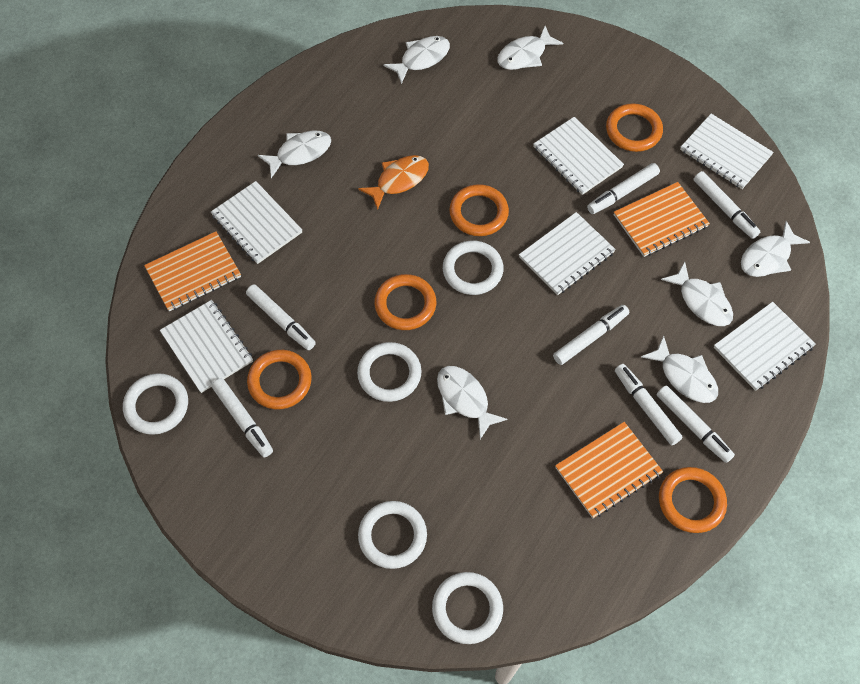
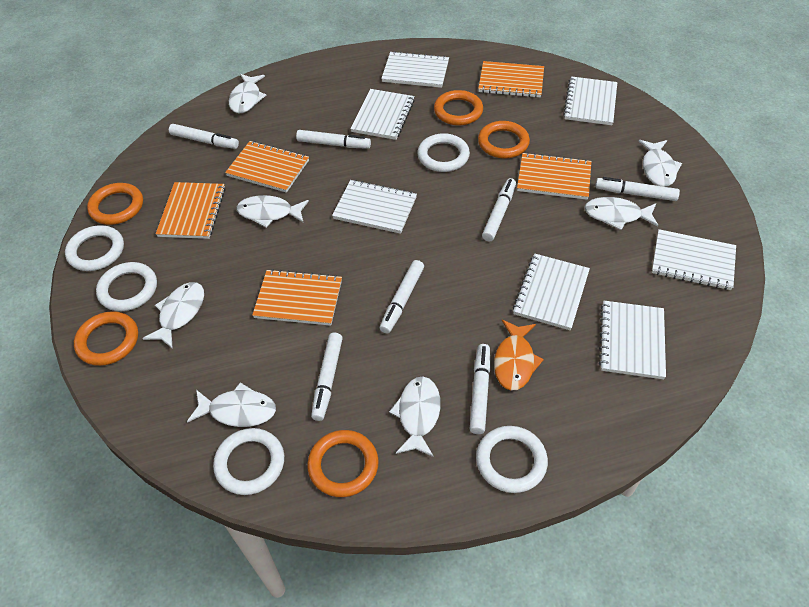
orange notebook: 3 -> 5
white notebook: 6 -> 7

